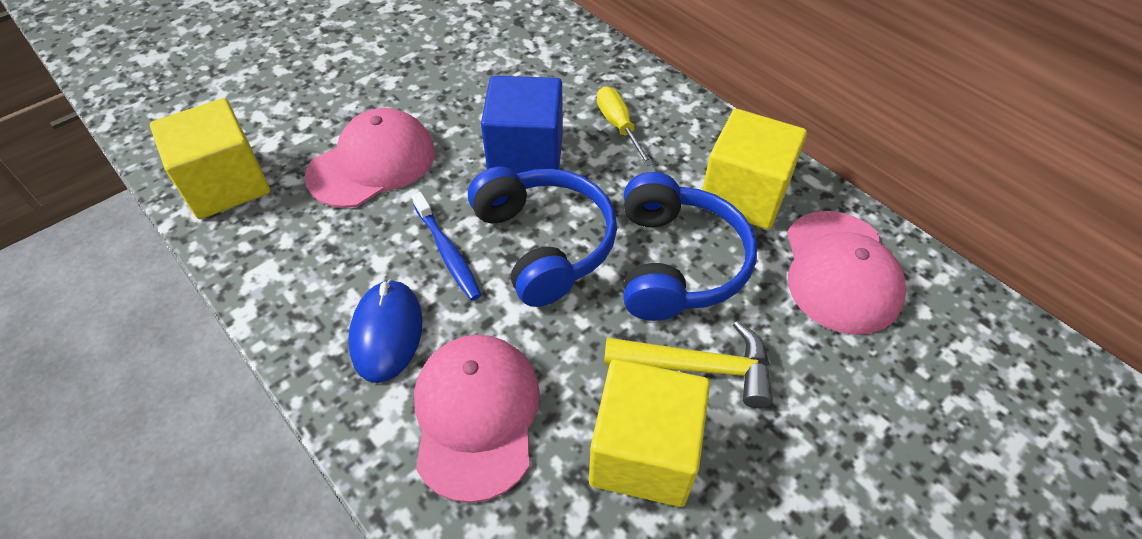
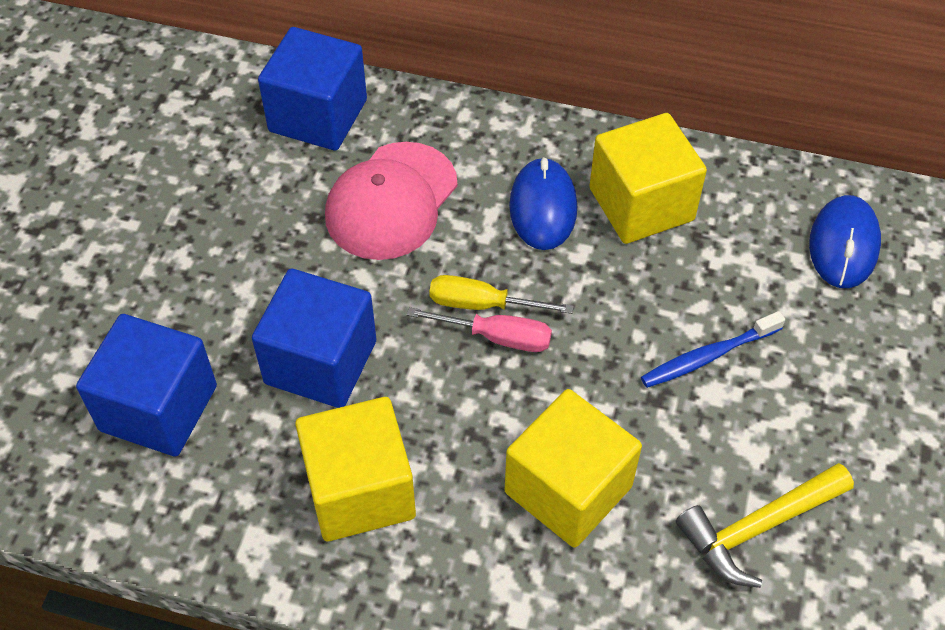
blue cube: 1 -> 3
blue headphones: 2 -> 0
blue mouse: 1 -> 2
pink cap: 3 -> 1
pink screwdriver: 0 -> 1

